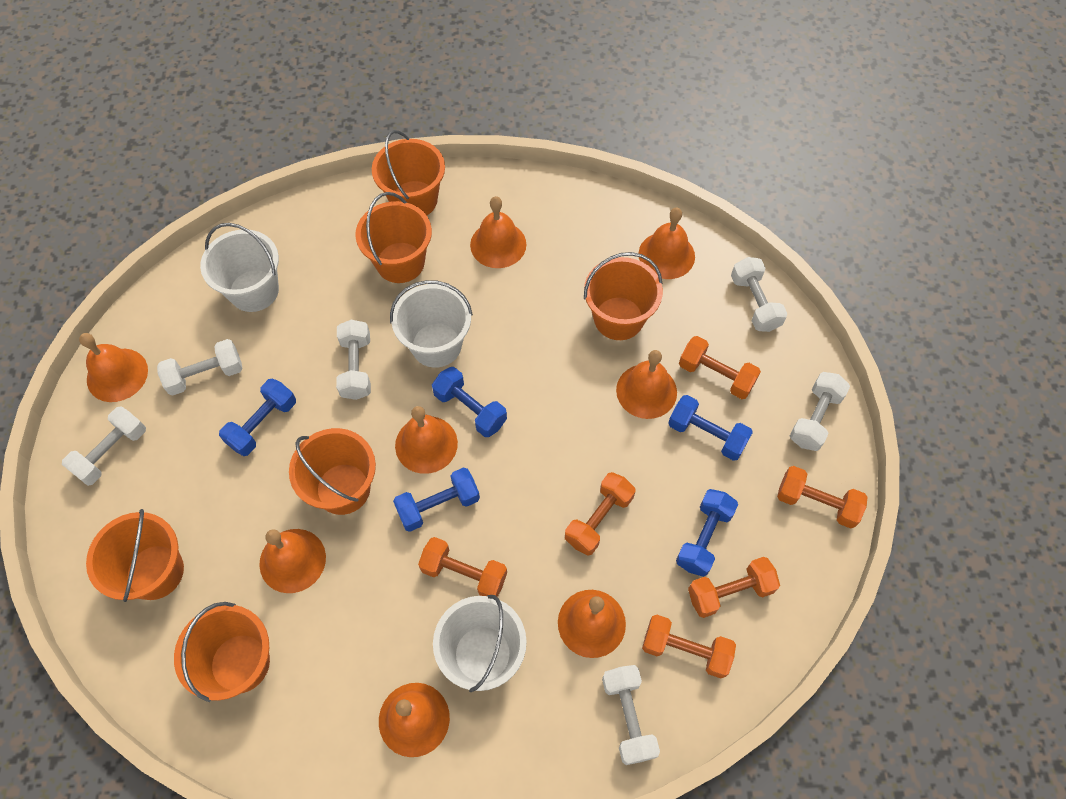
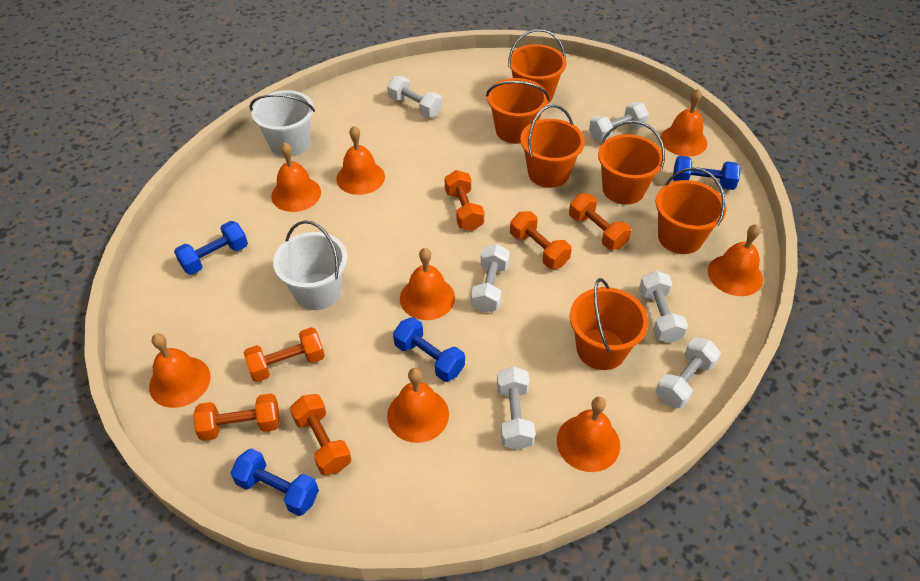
blue dumbbell: 5 -> 4
white bucket: 3 -> 2

